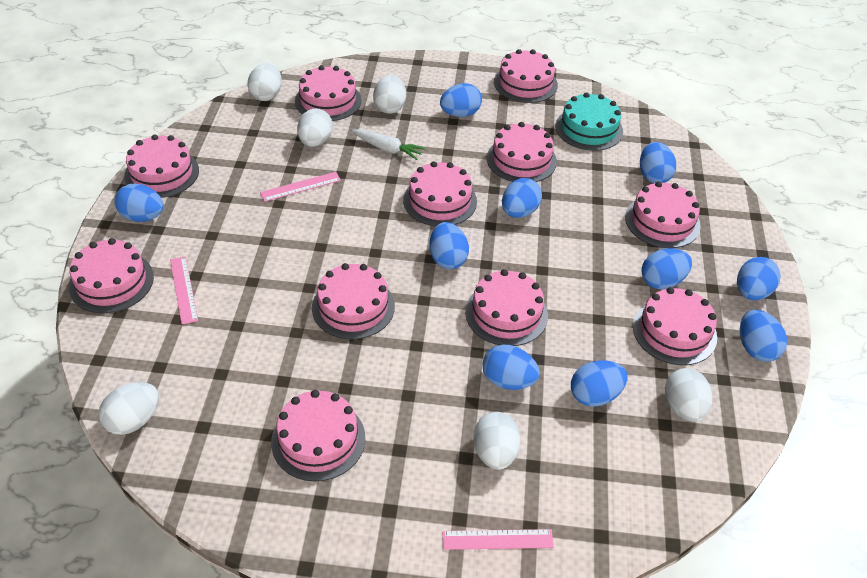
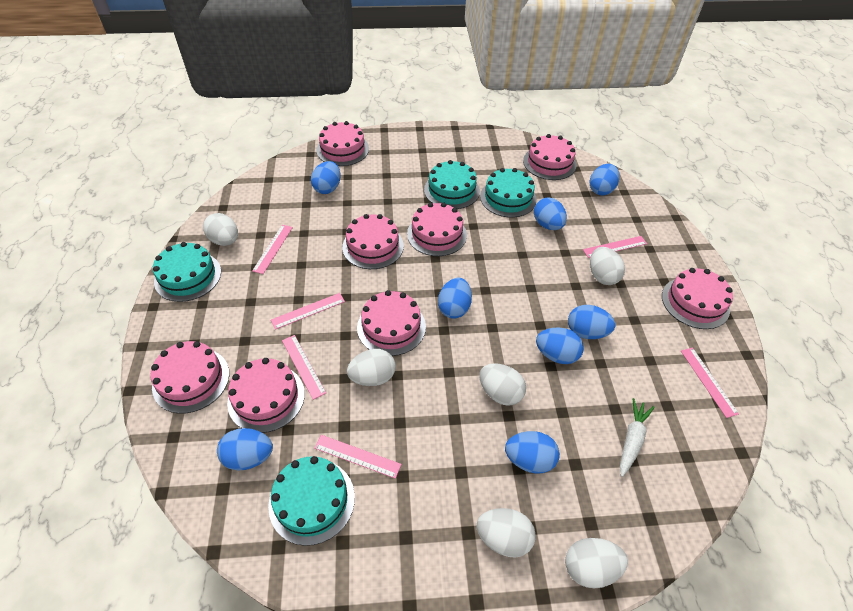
blue egg: 10 -> 8
pink cake: 11 -> 8
pink ruler: 3 -> 6
turquoise cake: 1 -> 4

